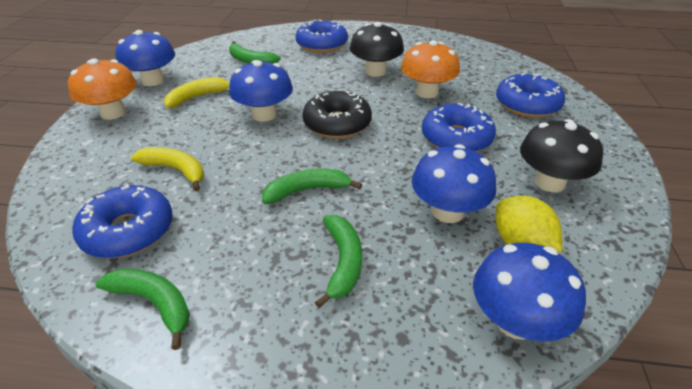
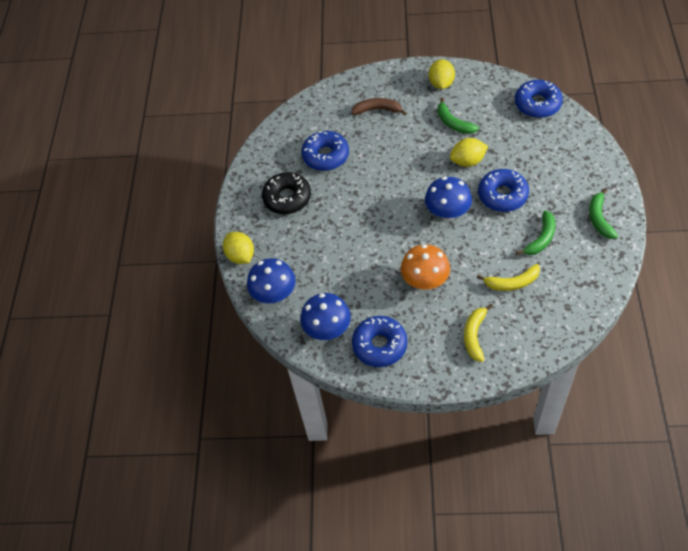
black mushroom: 2 -> 0
blue mushroom: 4 -> 3
brown banana: 0 -> 1
green banana: 4 -> 3
orange mushroom: 2 -> 1
yellow lemon: 1 -> 3

